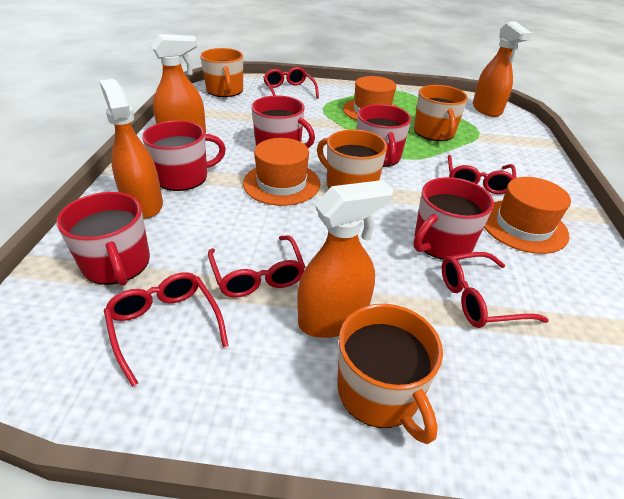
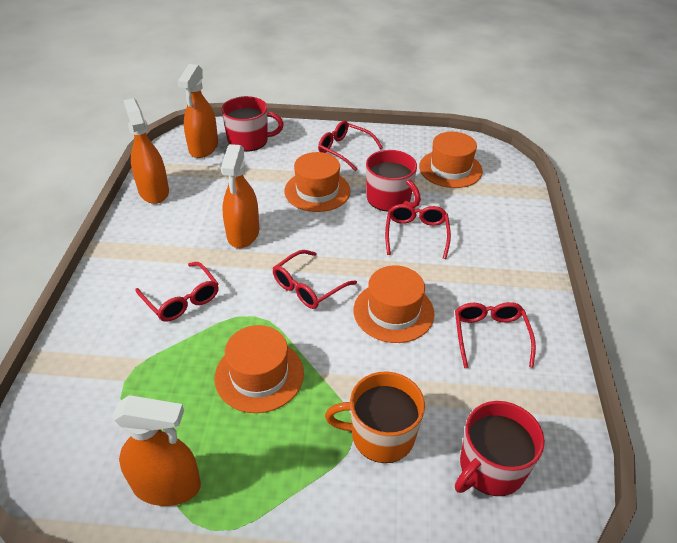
orange hat: 3 -> 4
orange mug: 4 -> 1
red mug: 5 -> 3

